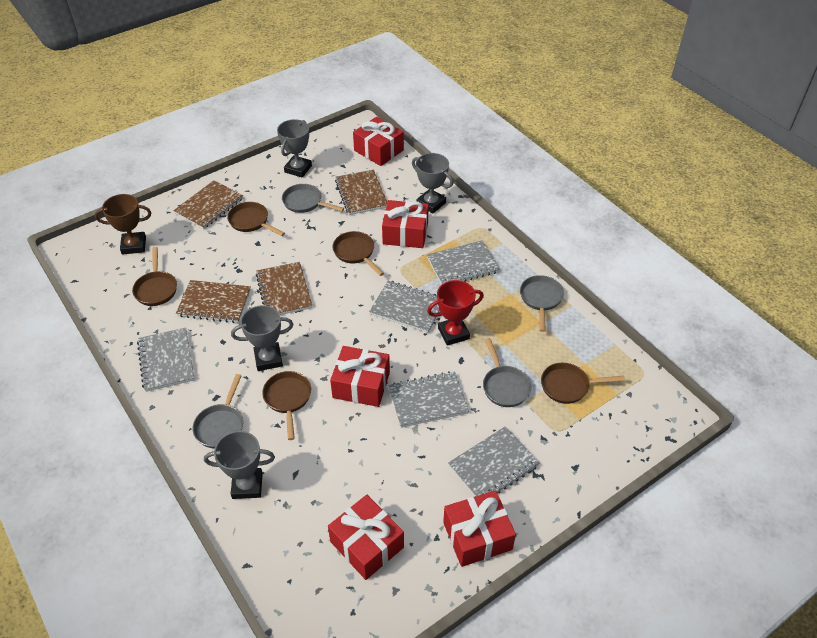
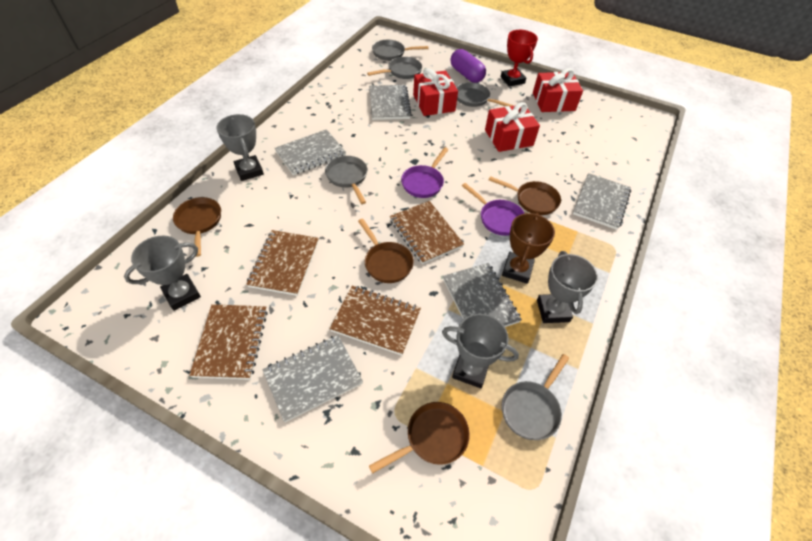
brown pan: 5 -> 4
grey pan: 4 -> 5
purple capsule: 0 -> 1
purple pan: 0 -> 2
red gift: 5 -> 3

